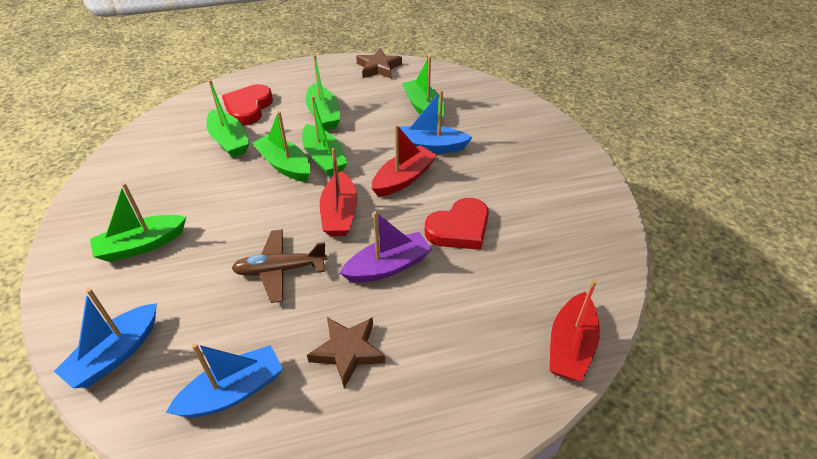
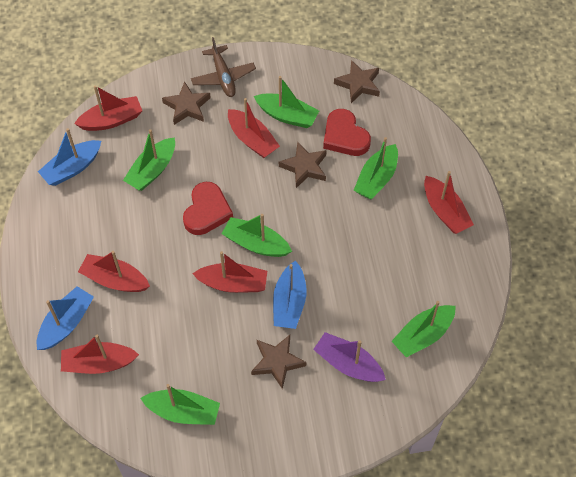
brown star: 2 -> 4
red boat: 3 -> 6

